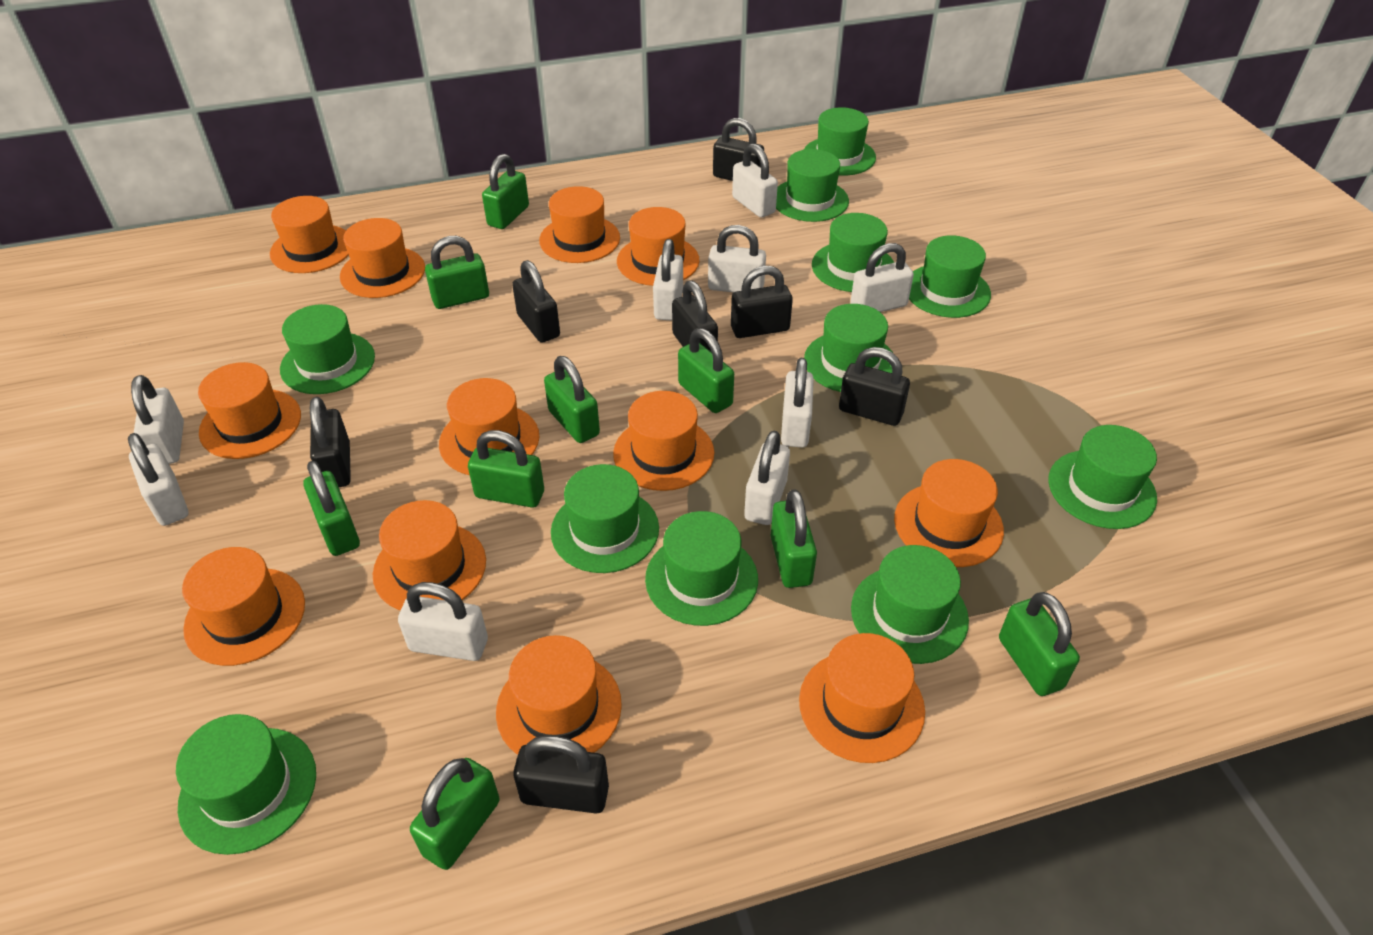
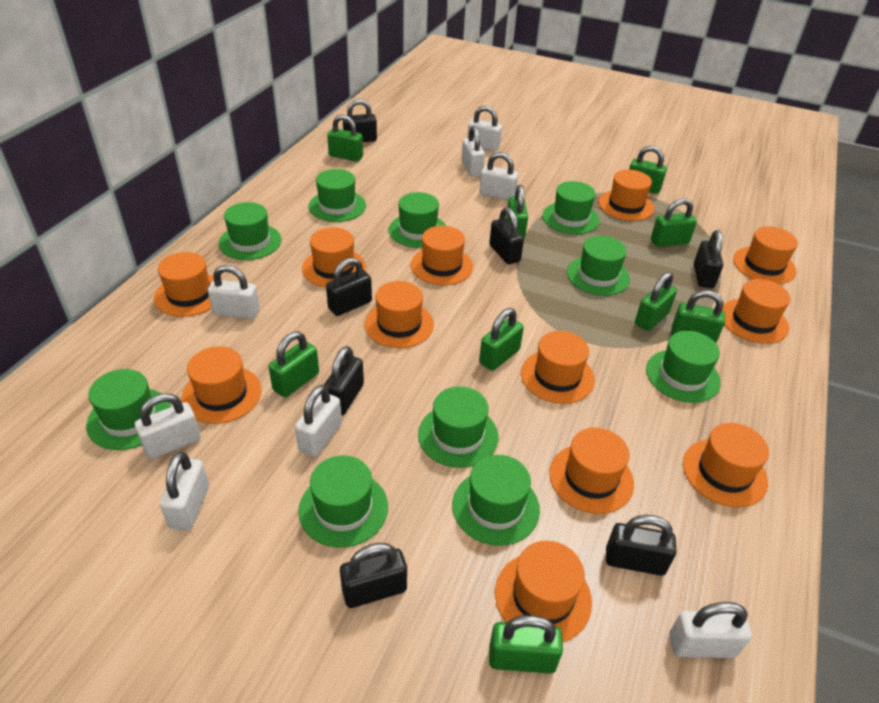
green hat: 11 -> 10
white padlock: 9 -> 8

